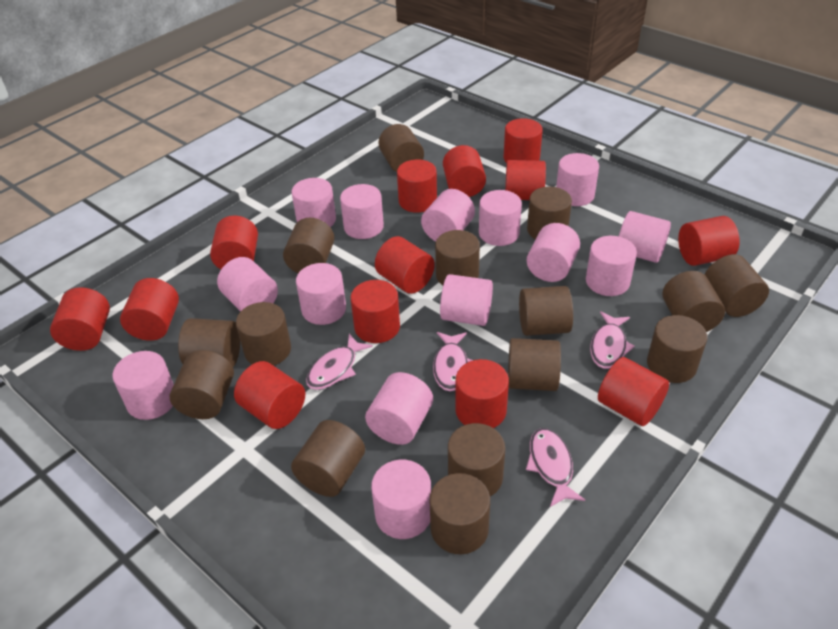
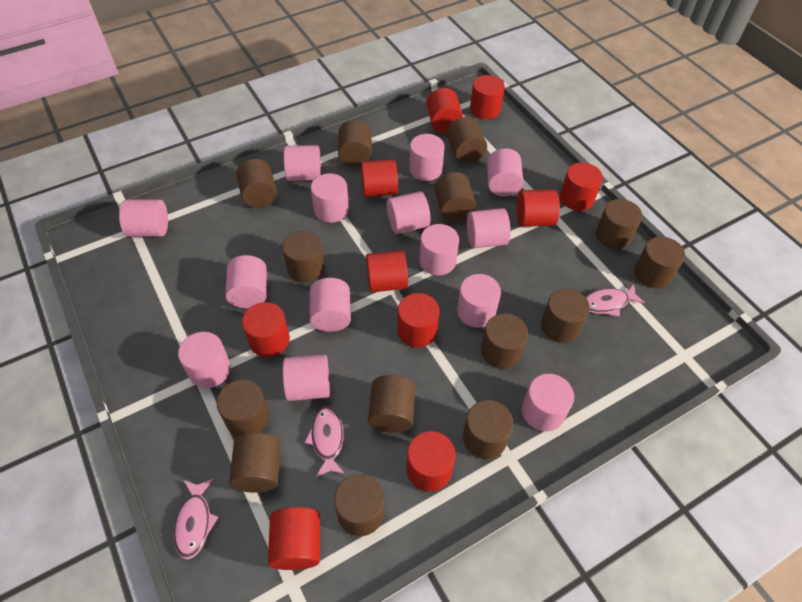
brown cylinder: 15 -> 14
pink fish: 4 -> 3
red cylinder: 13 -> 10

